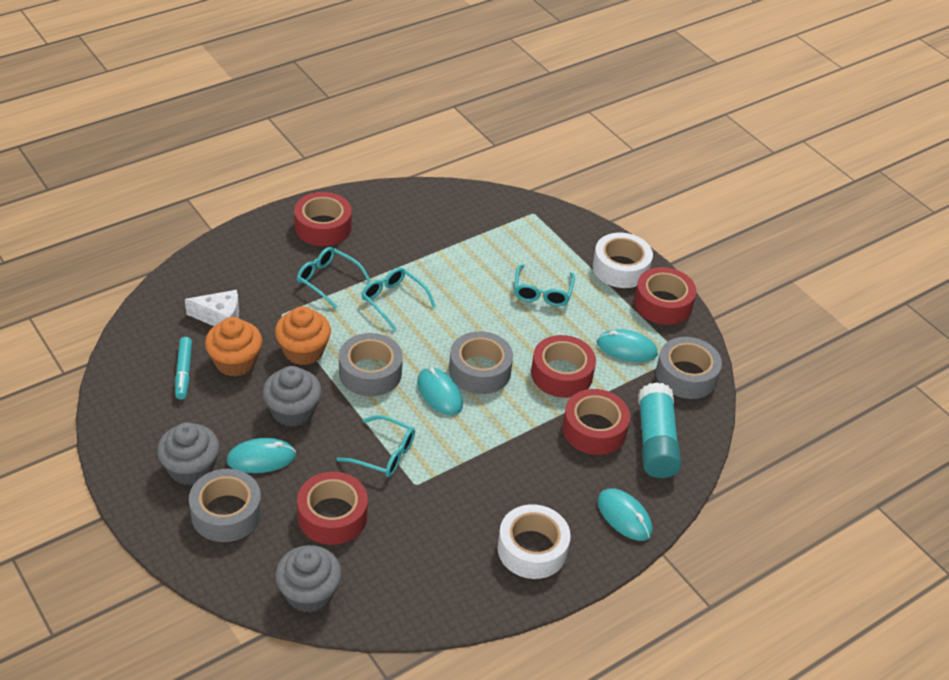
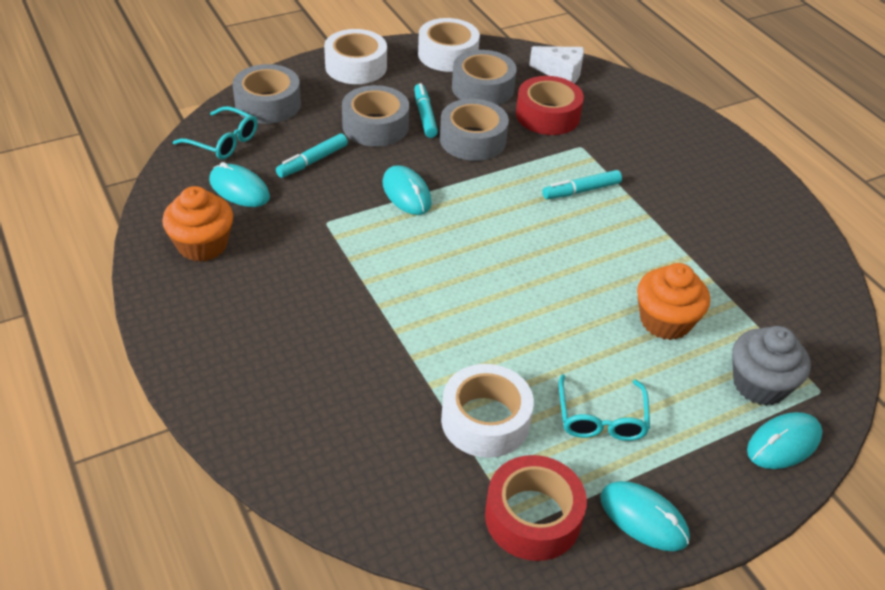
grey cupcake: 3 -> 1
red tape: 5 -> 2
turquoise glasses: 4 -> 2
turquoise glue stick: 1 -> 0
turquoise marker: 1 -> 3
white tape: 2 -> 3

